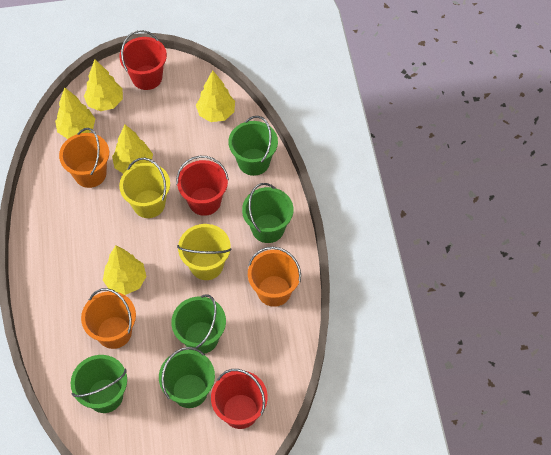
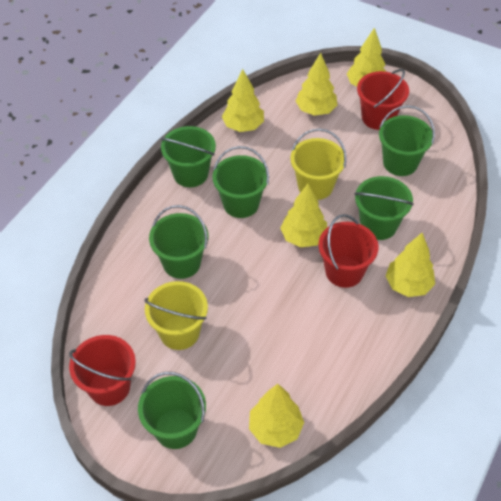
green bucket: 5 -> 6
orange bucket: 3 -> 0
yellow tree: 5 -> 6

